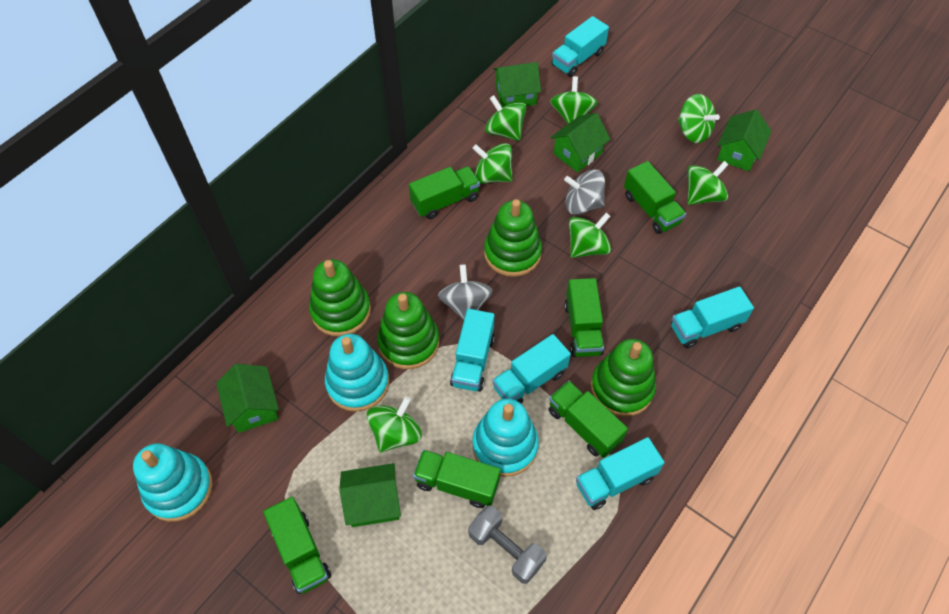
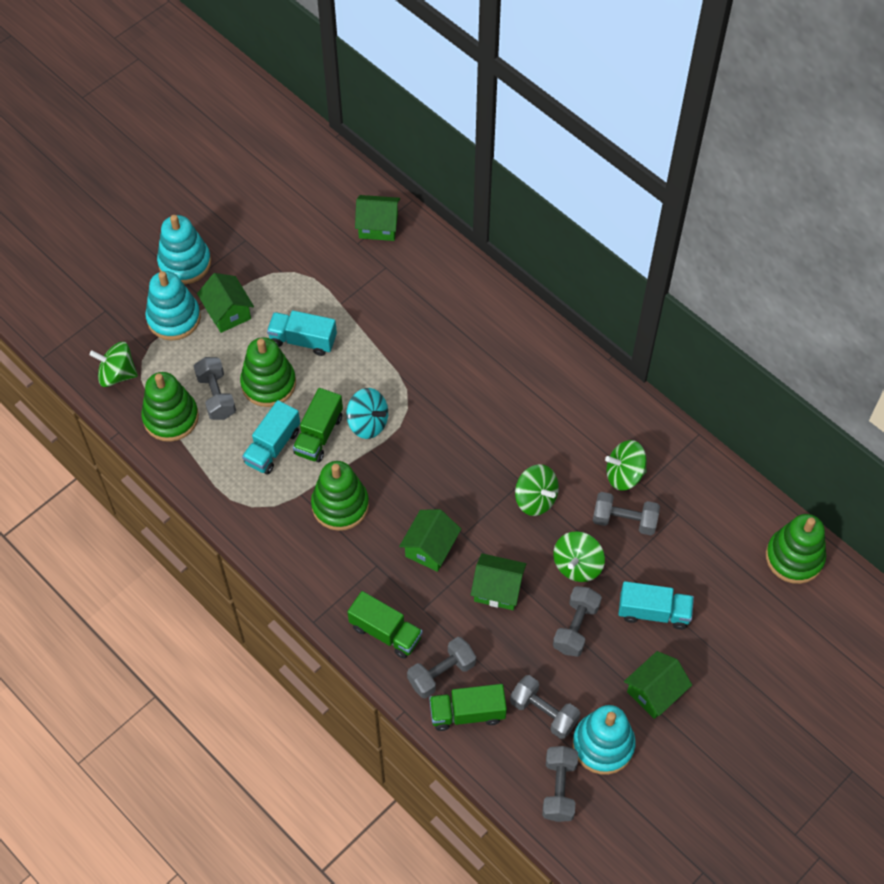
green spinning top: 7 -> 4
green truck: 6 -> 3
grey dumbbell: 1 -> 6
grey spinning top: 2 -> 0
turquoise spinning top: 0 -> 1
turquoise truck: 5 -> 3

